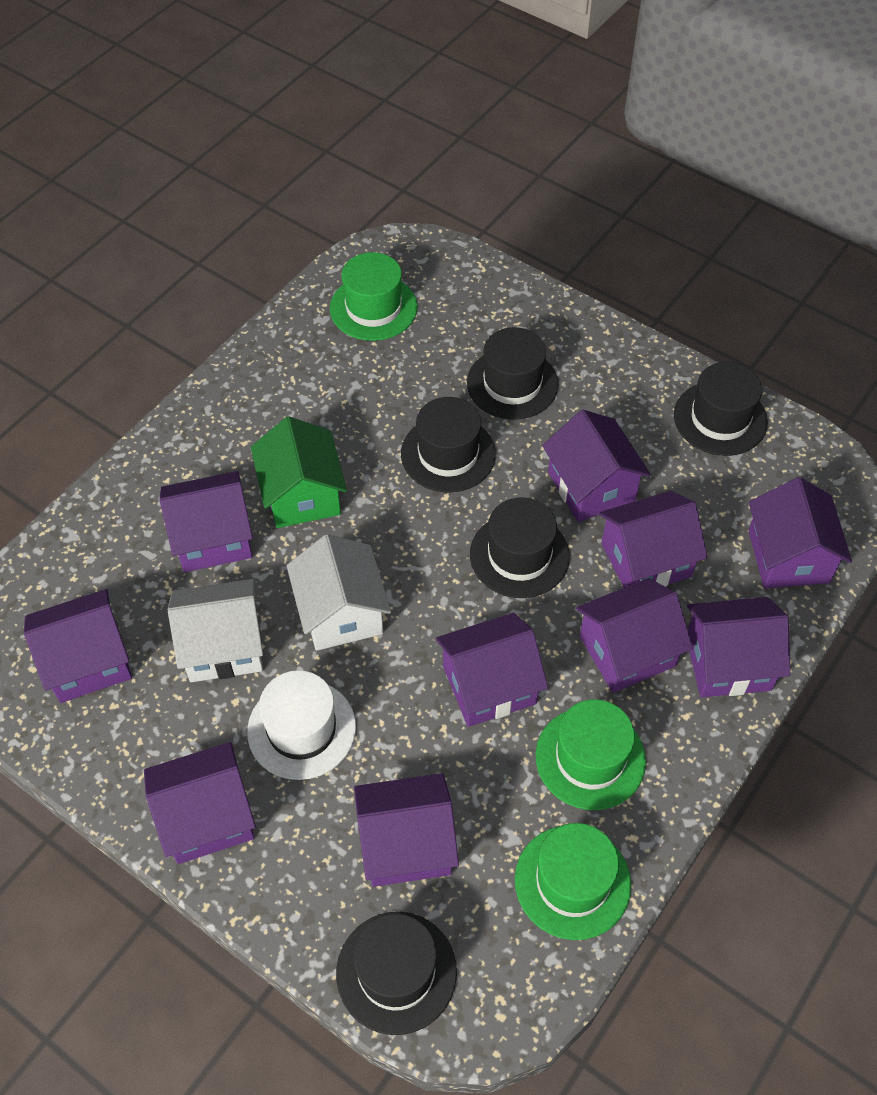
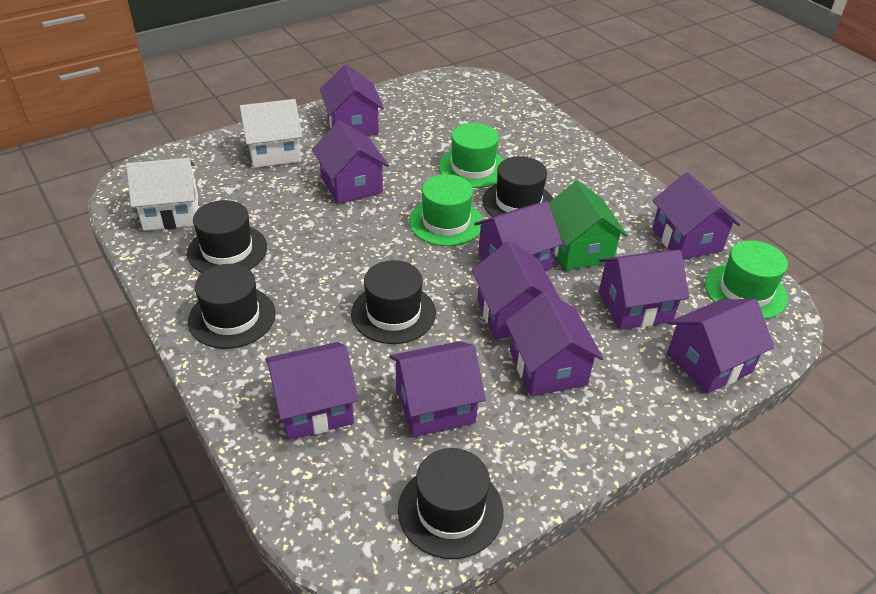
white hat: 1 -> 0

